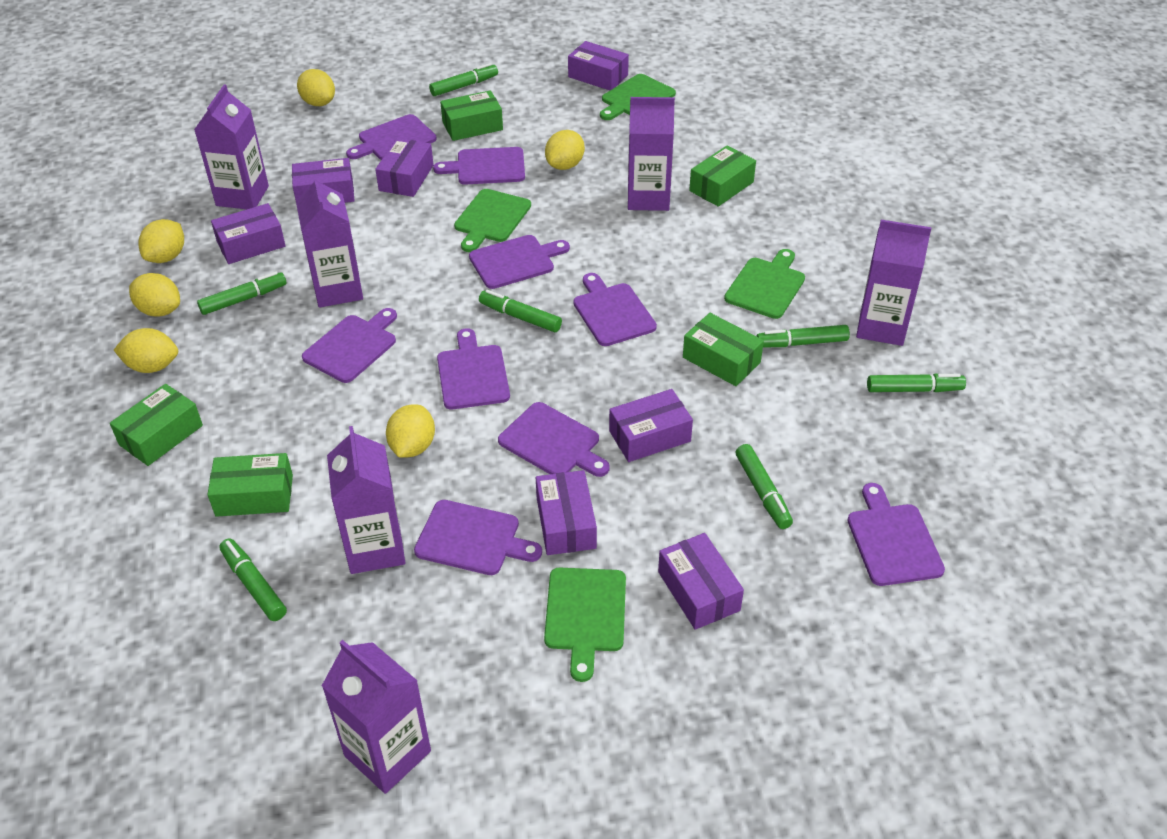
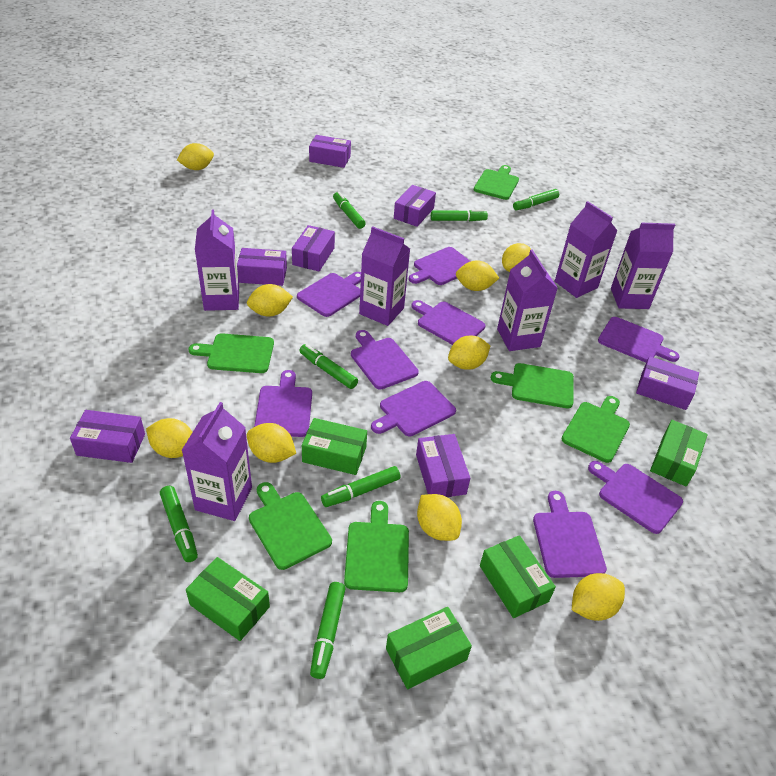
green cutting board: 4 -> 6
yellow lemon: 6 -> 9

